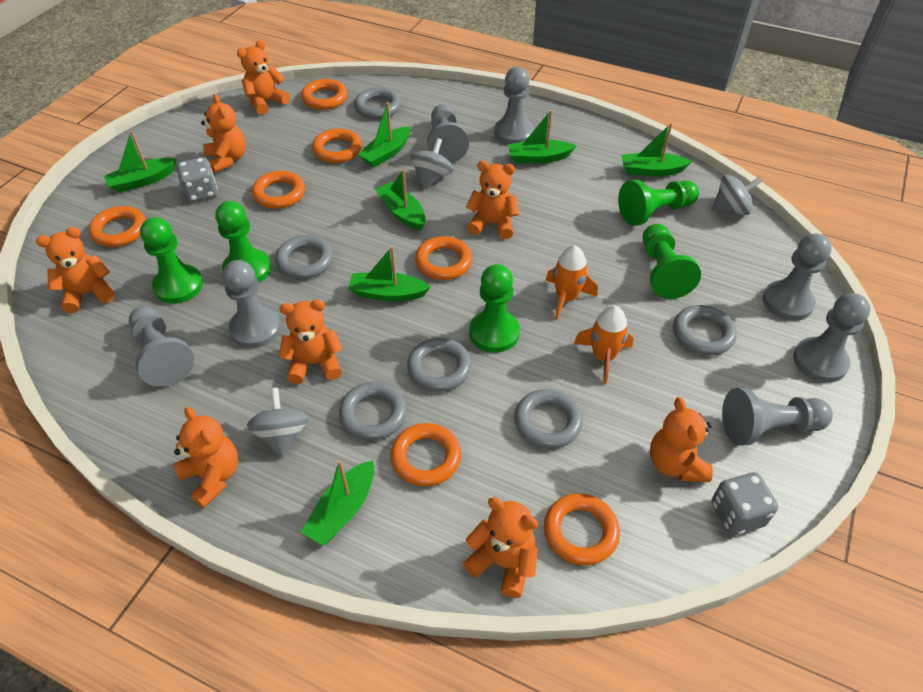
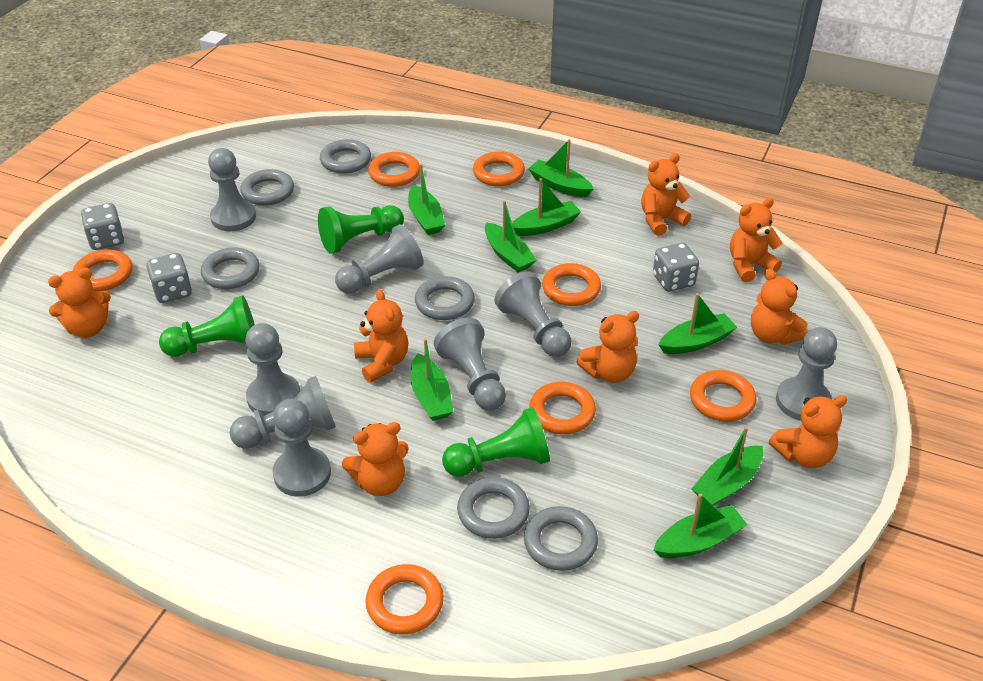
green boat: 7 -> 8
green pawn: 5 -> 3
grey dice: 2 -> 3
grey pawn: 7 -> 8
grey spinning top: 3 -> 0
orange rocket: 2 -> 0

